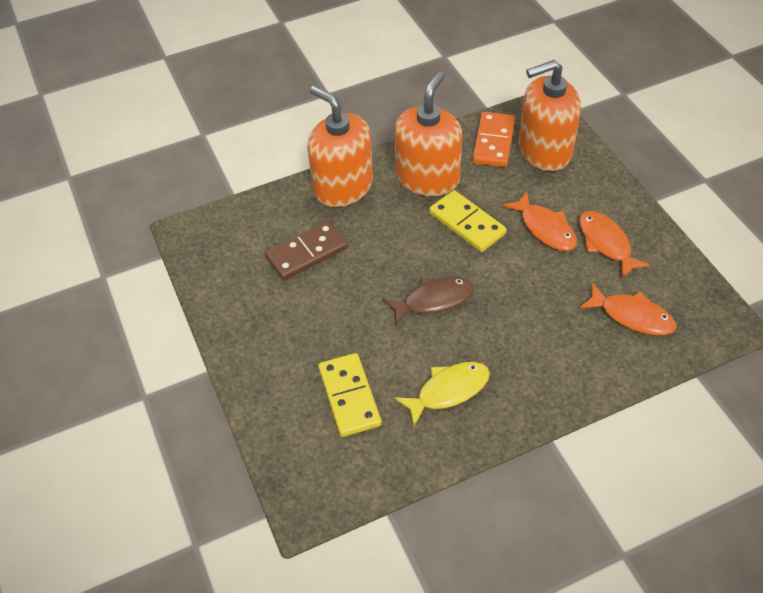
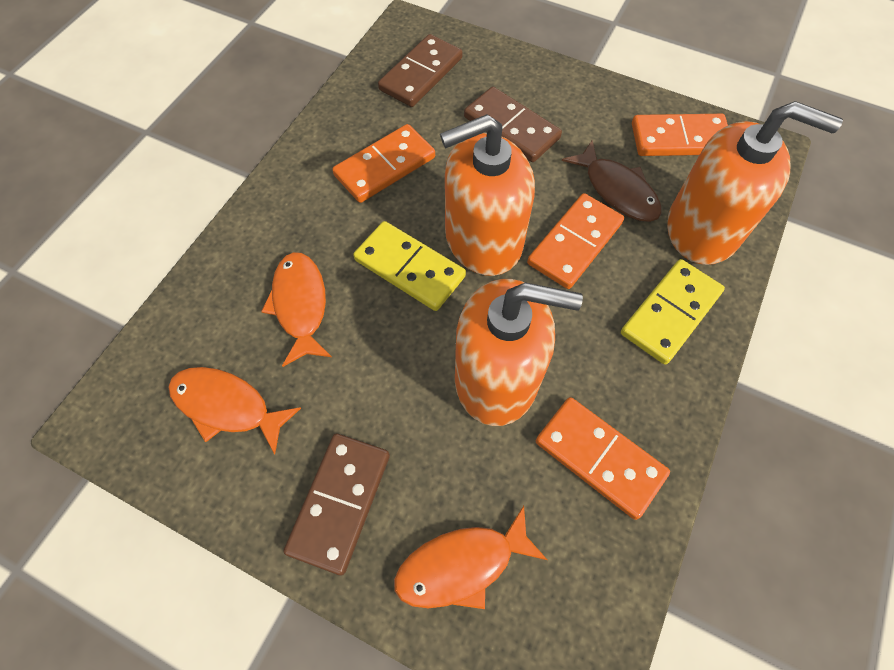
brown domino: 1 -> 3
orange domino: 1 -> 4
yellow fish: 1 -> 0

